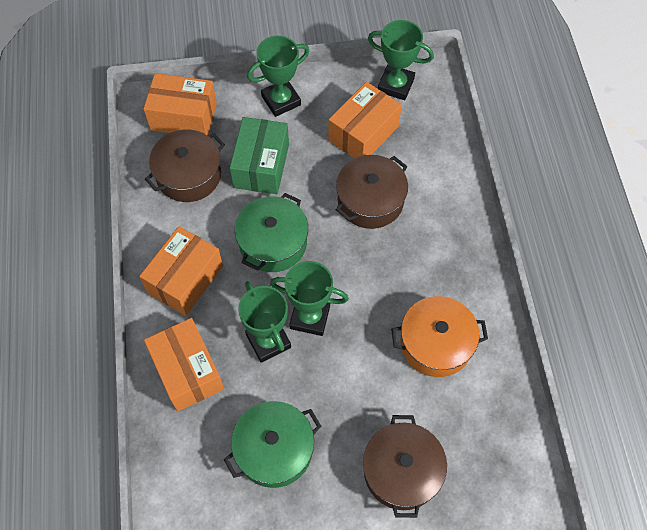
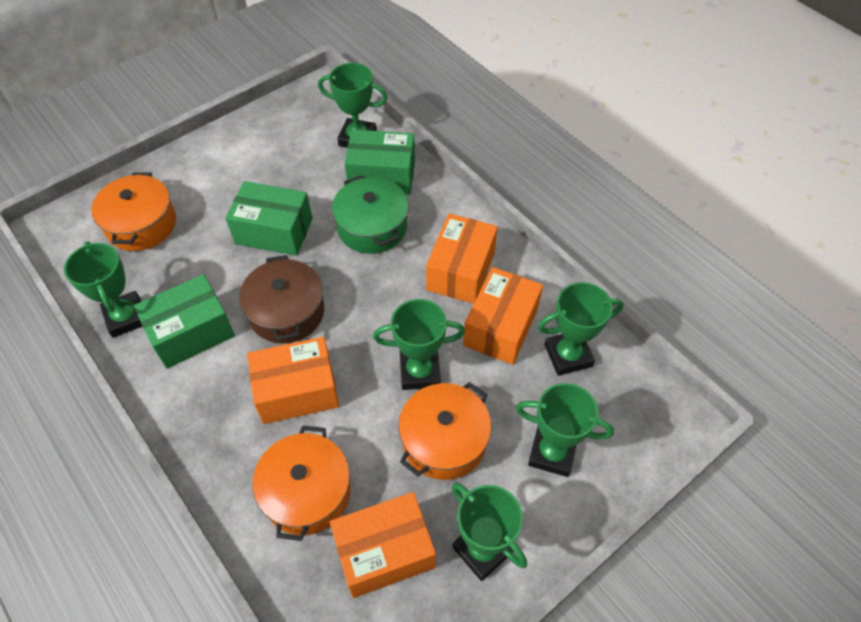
brown pot: 3 -> 1
green box: 1 -> 3
green pot: 2 -> 1
green trophy: 4 -> 6
orange pot: 1 -> 3

